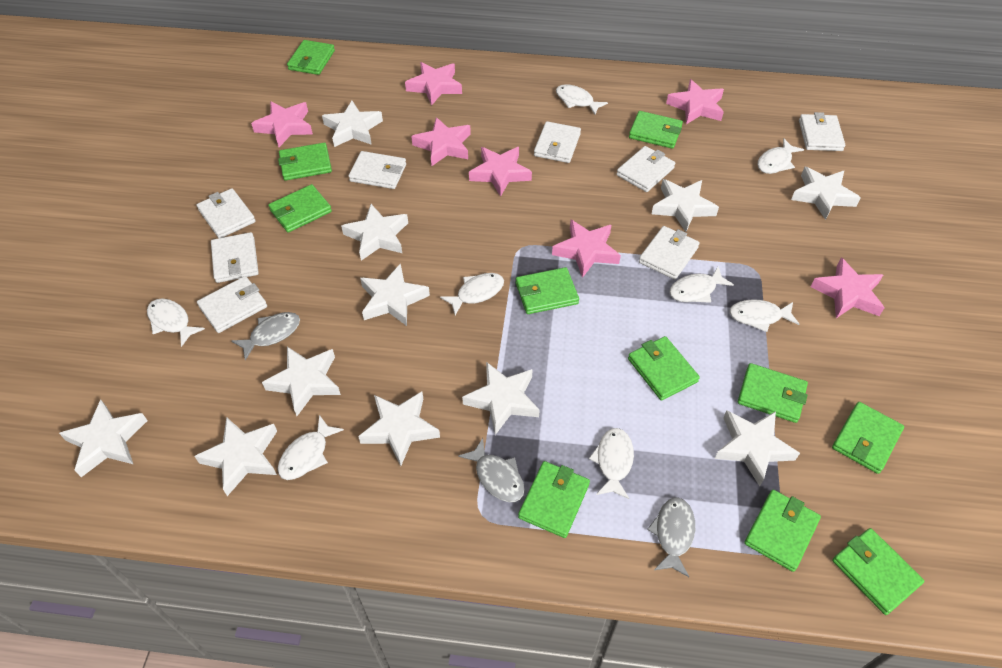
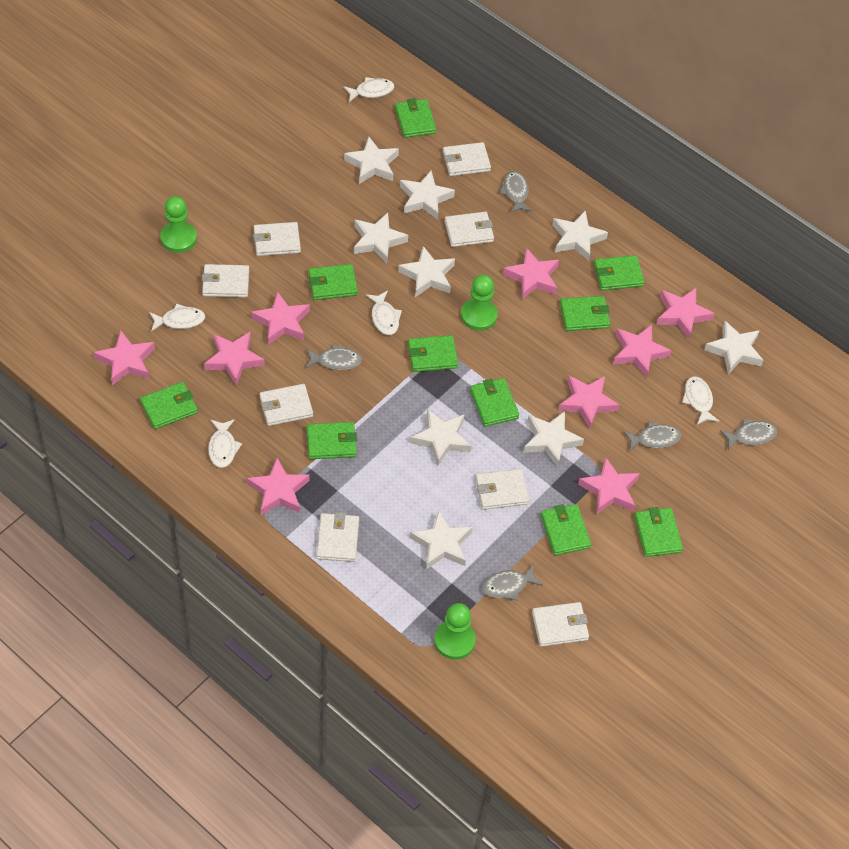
green pawn: 0 -> 3
green wallet: 11 -> 10
grey fish: 3 -> 5
pink star: 7 -> 9
white fish: 8 -> 5
white star: 11 -> 9

